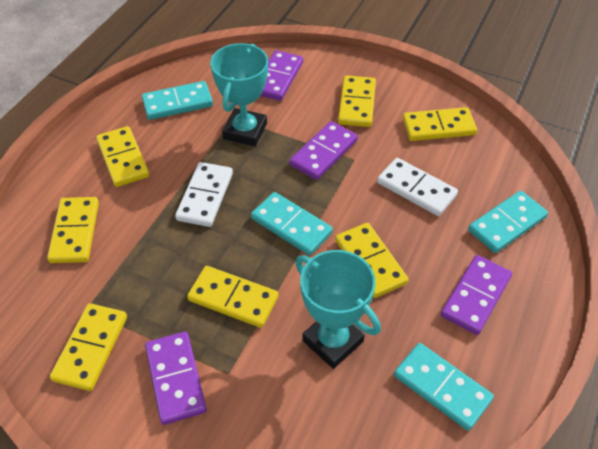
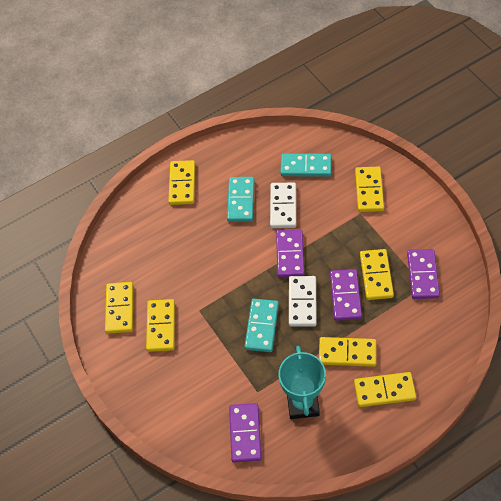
turquoise domino: 4 -> 3
turquoise trophy: 2 -> 1

